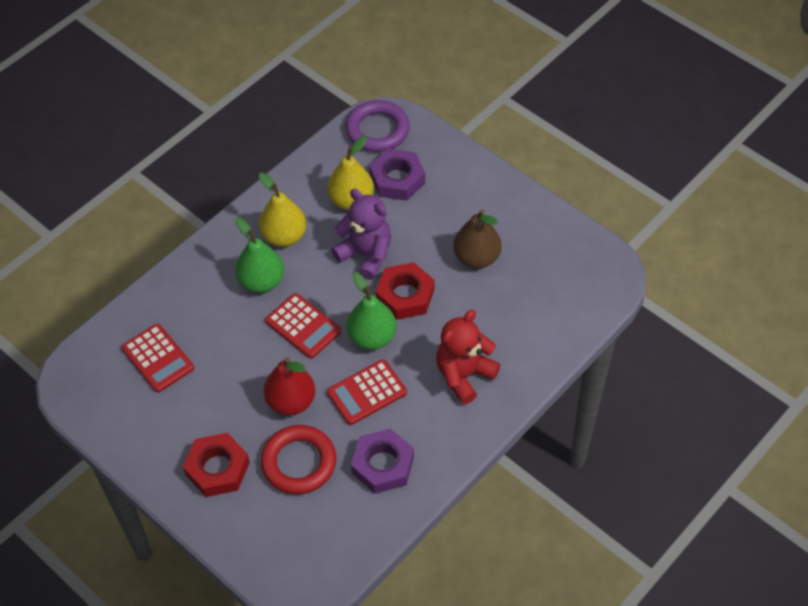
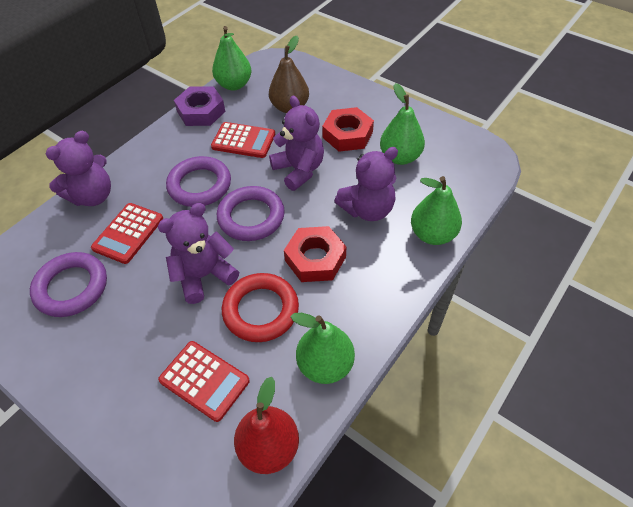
green pear: 2 -> 4
purple nut: 2 -> 1
purple ring: 1 -> 3
purple teddy bear: 1 -> 4
red teddy bear: 1 -> 0
yellow pear: 2 -> 0

